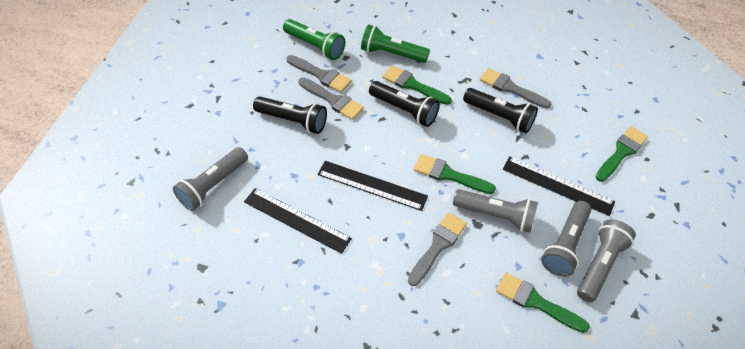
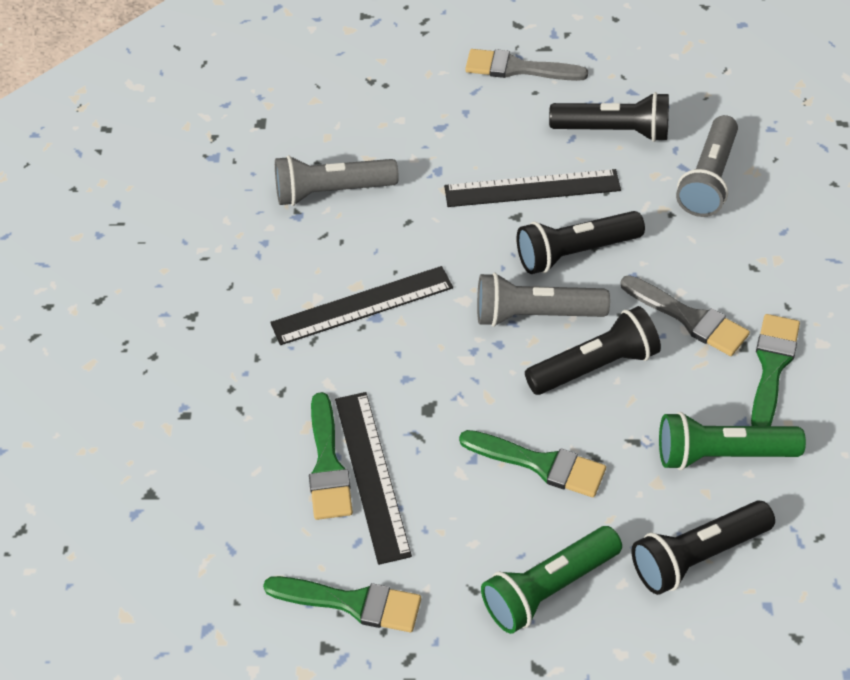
black flashlight: 3 -> 4
grey brush: 4 -> 2
grey flashlight: 4 -> 3

